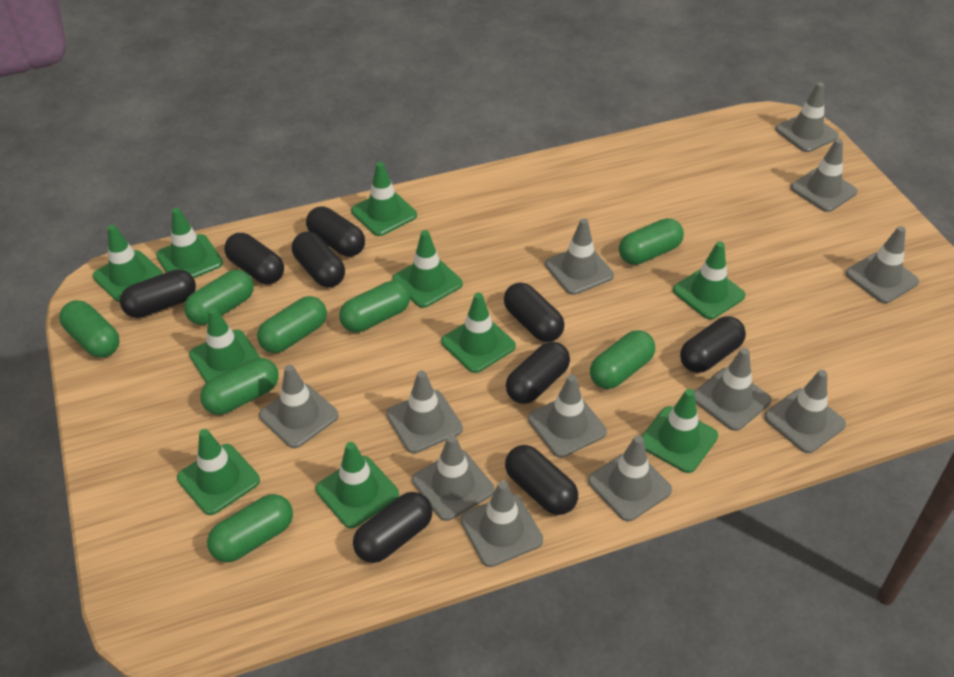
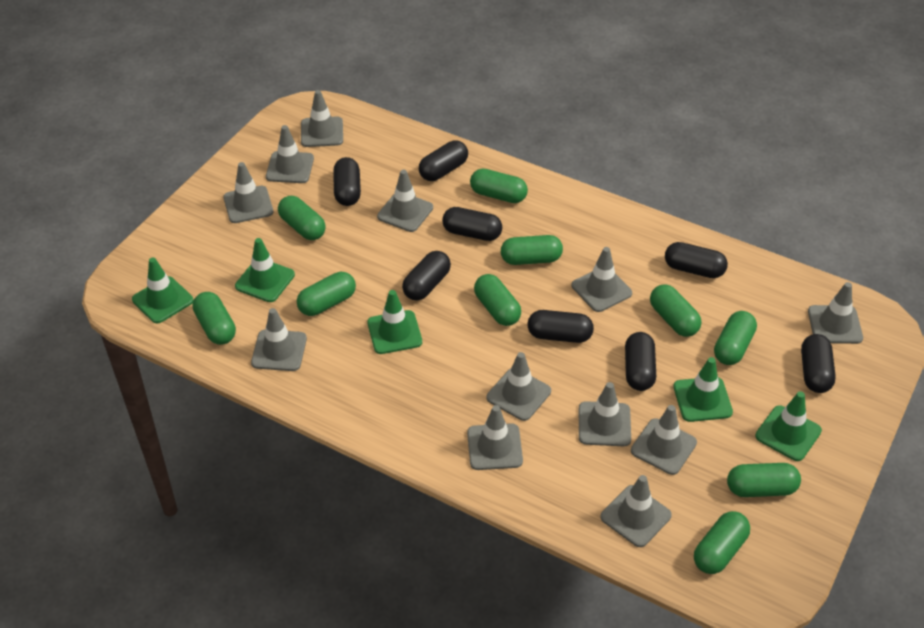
black capsule: 9 -> 8
green capsule: 8 -> 10
green traffic cone: 10 -> 5

